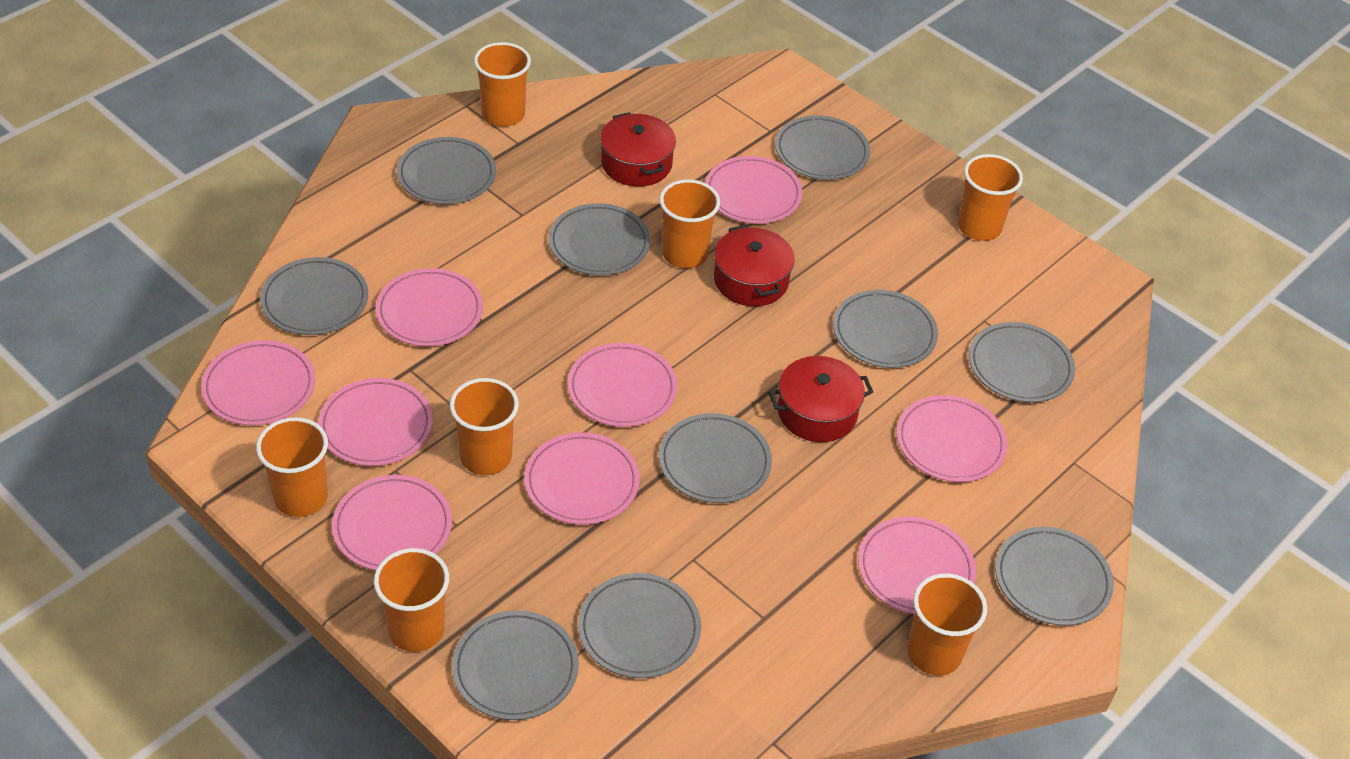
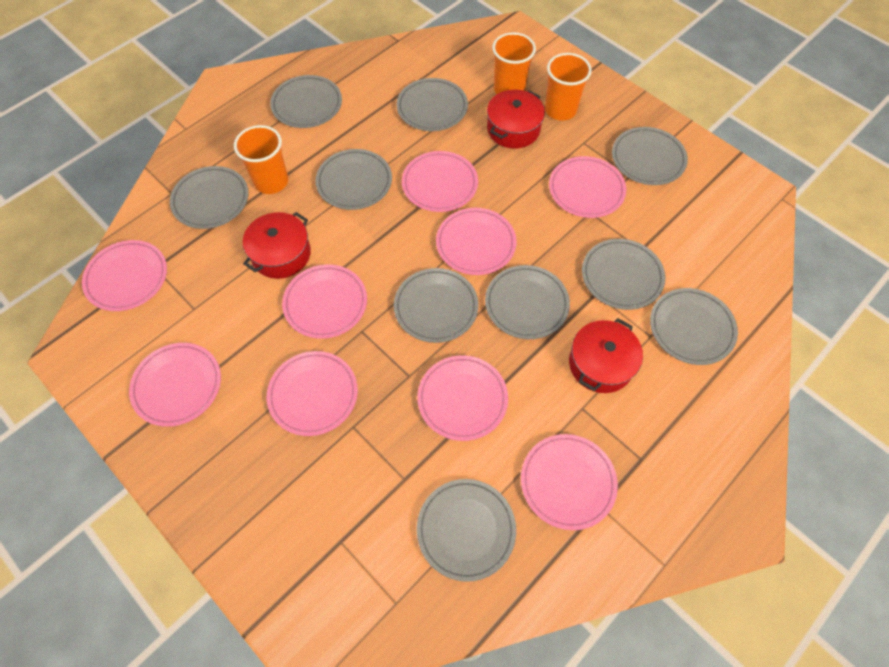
orange cup: 7 -> 3

